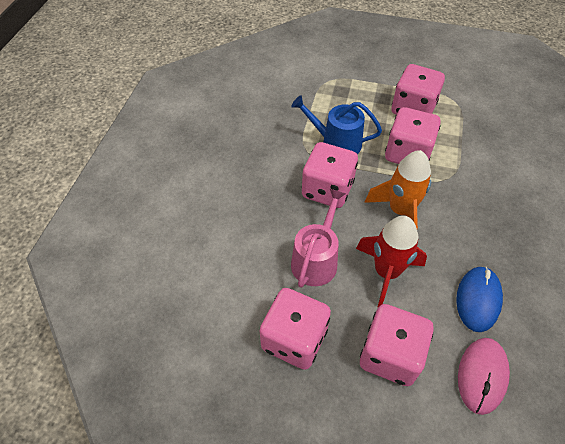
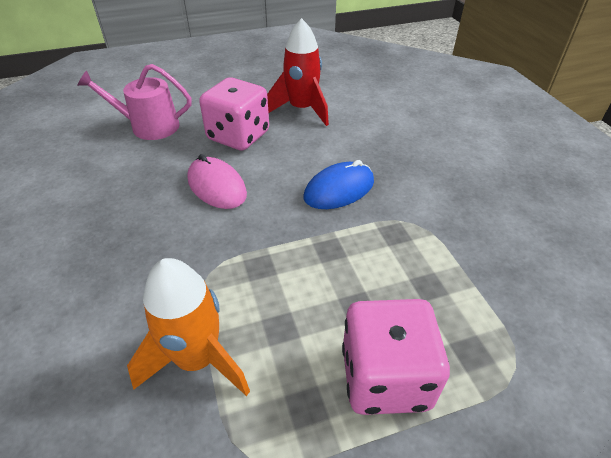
blue watering can: 1 -> 0
pink dice: 5 -> 2

